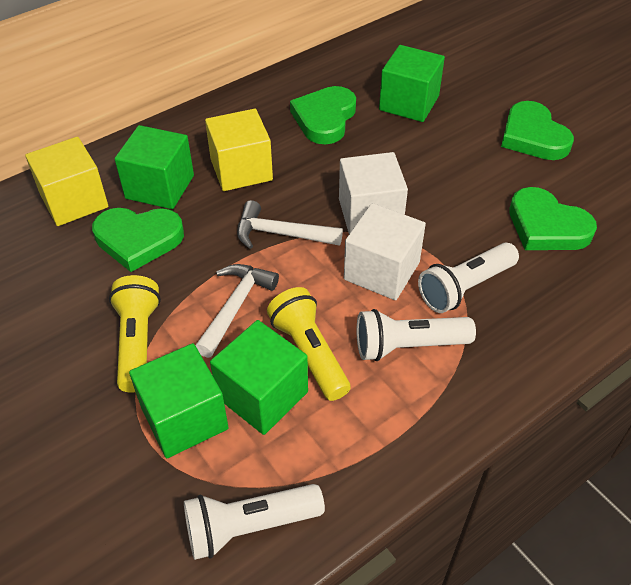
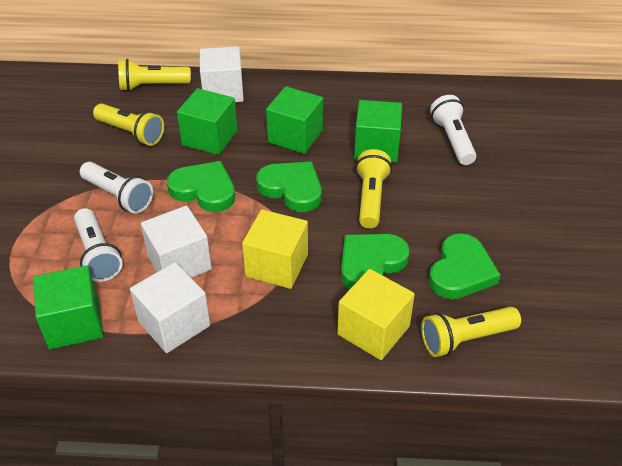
white cube: 2 -> 3
white hammer: 2 -> 0
yellow flashlight: 2 -> 4

